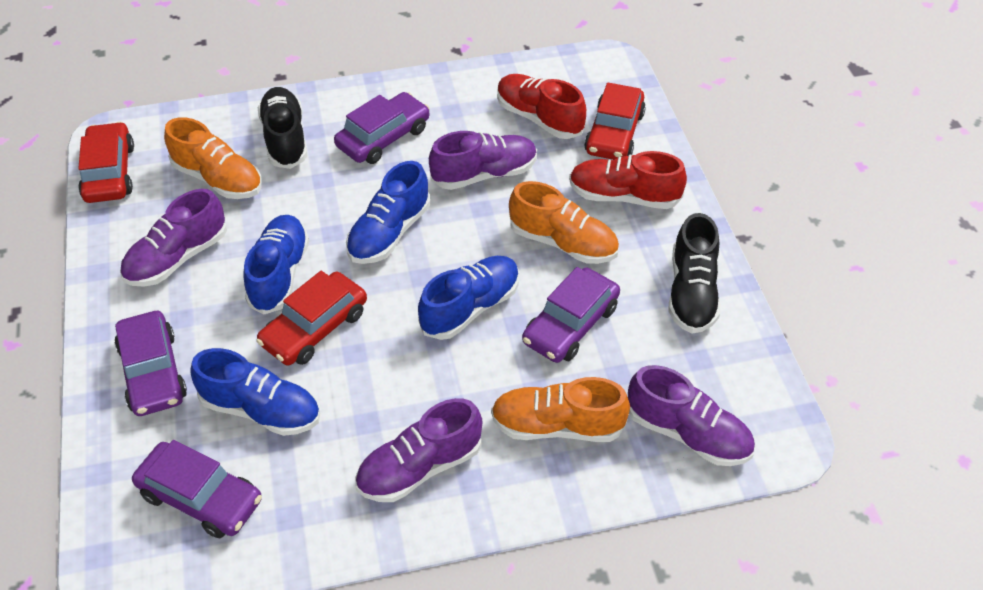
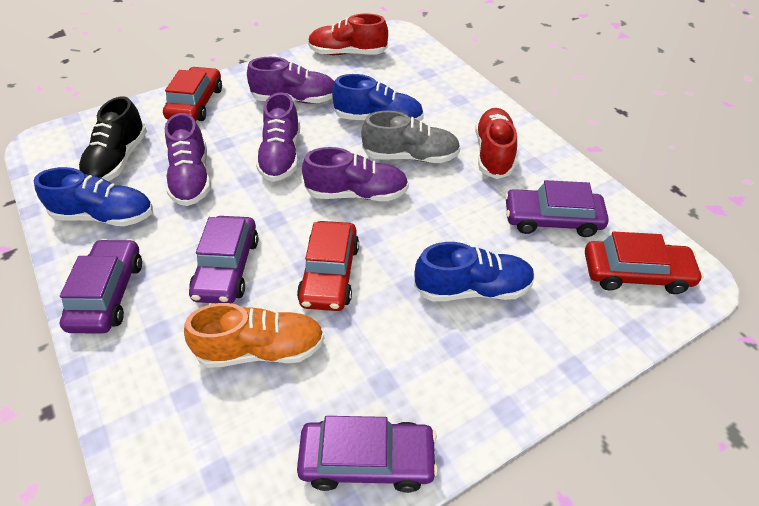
black shoe: 2 -> 1
blue shoe: 4 -> 3
grey shoe: 0 -> 1
orange shoe: 3 -> 1

